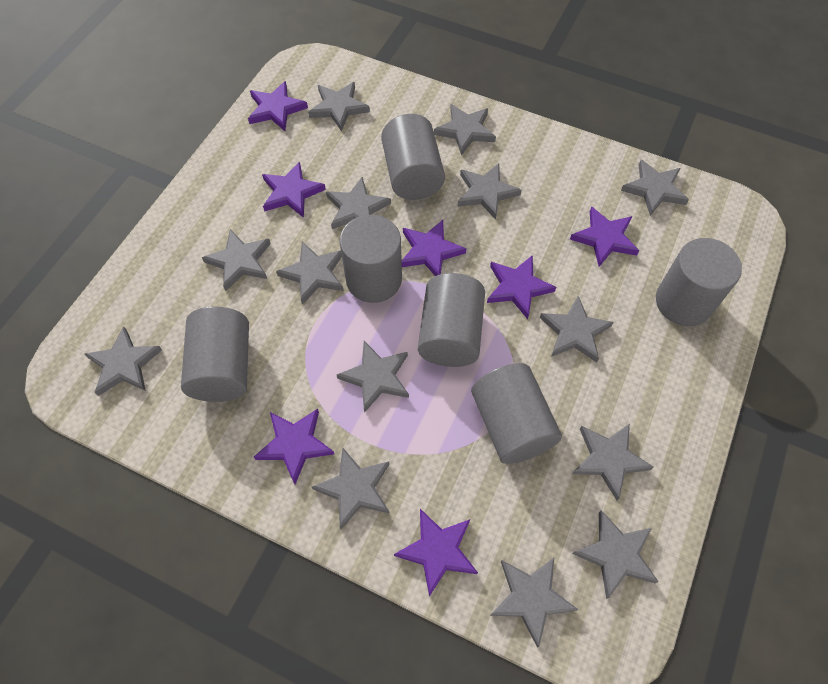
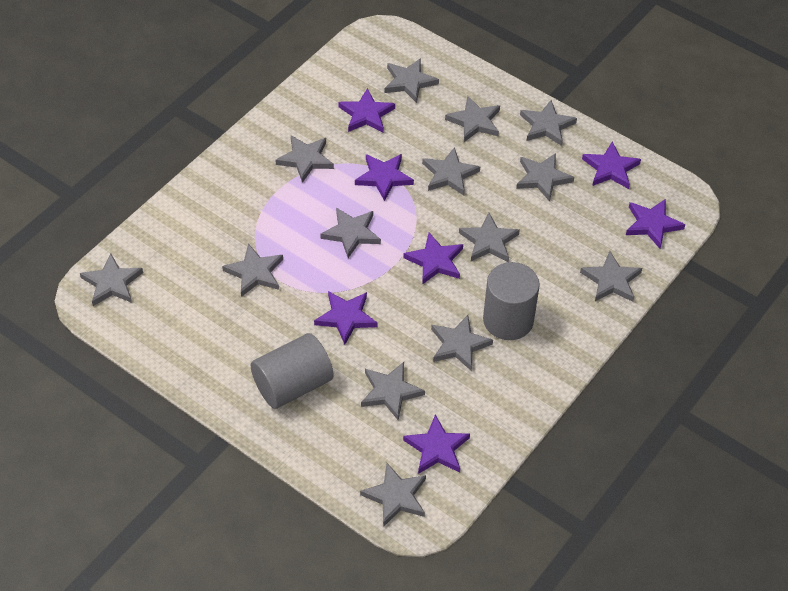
grey cylinder: 6 -> 2

